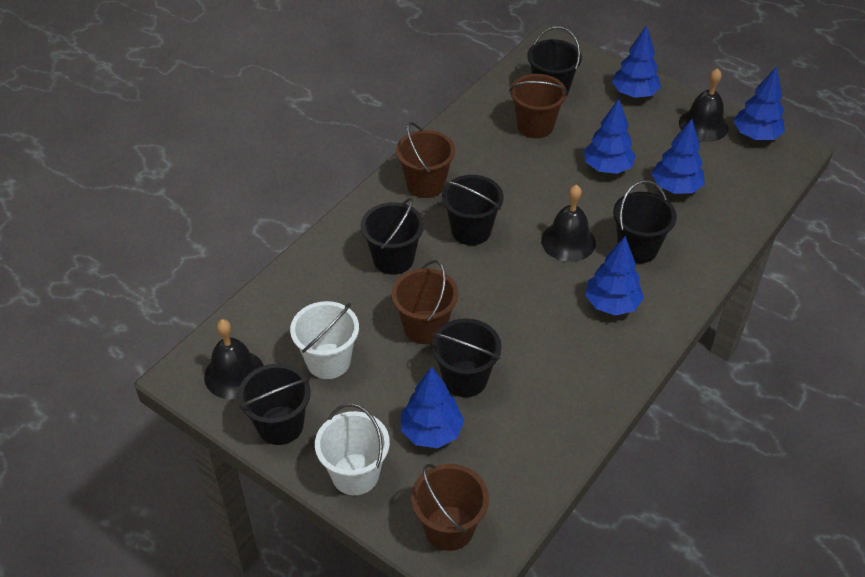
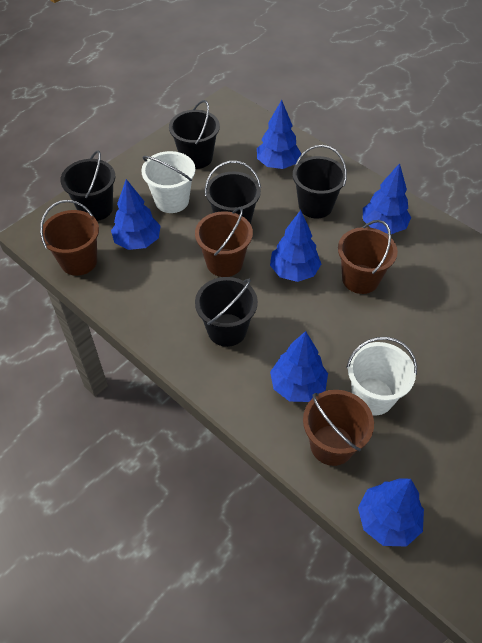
black bell: 3 -> 0
black bucket: 6 -> 5

